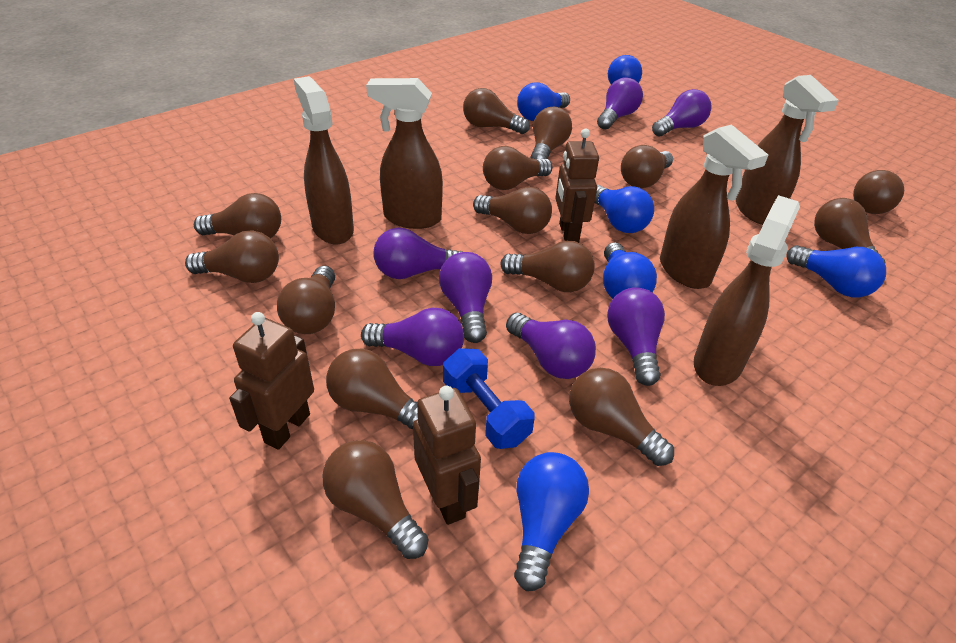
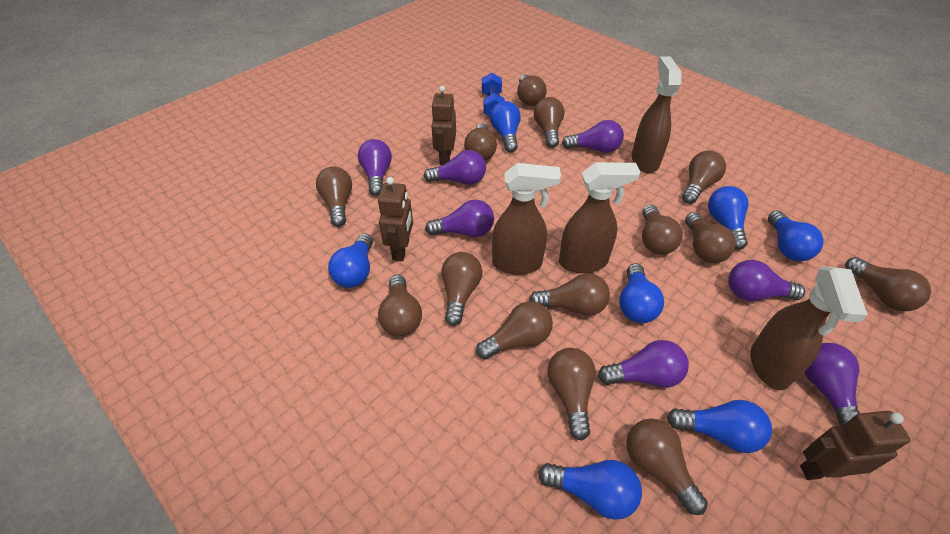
blue light bulb: 6 -> 7
brown spray bottle: 5 -> 4

